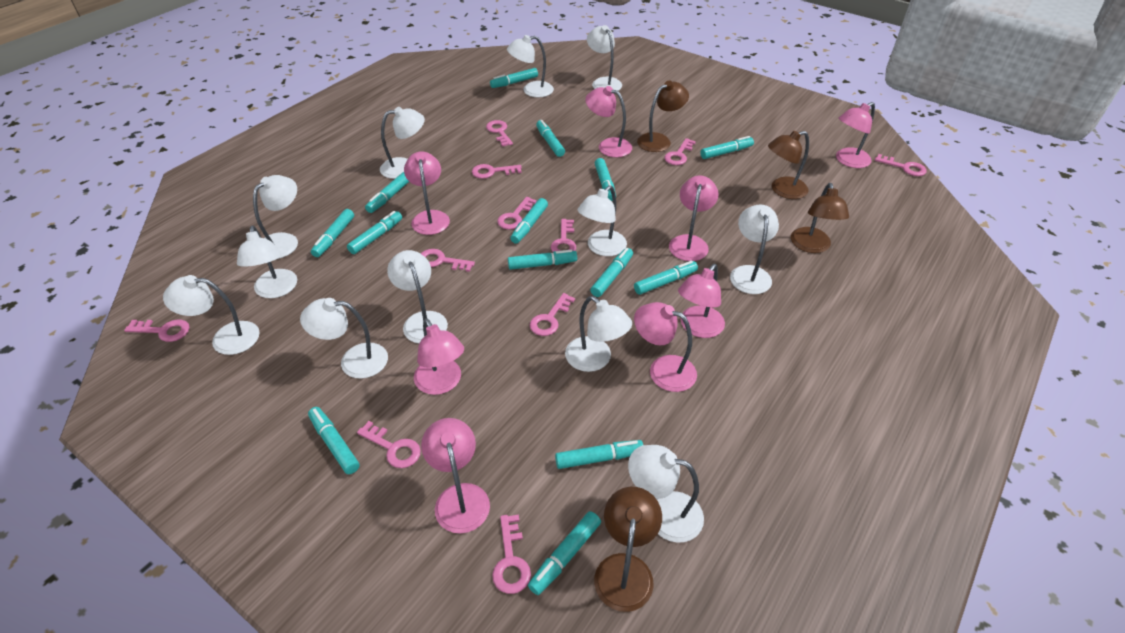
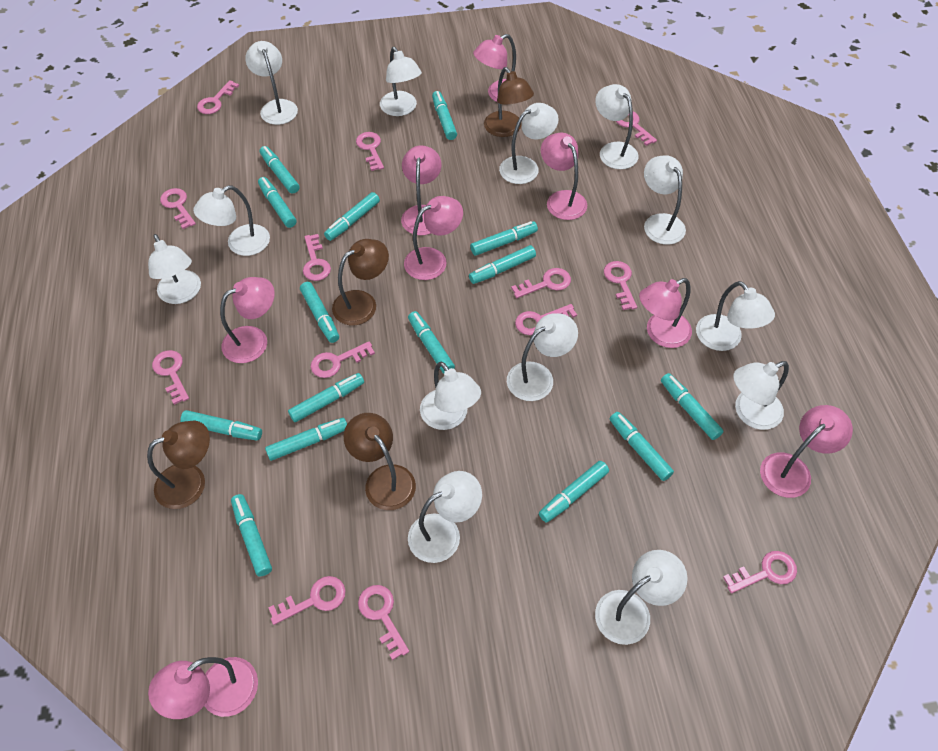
pink key: 11 -> 13
turquoise marker: 14 -> 15
white lamp: 12 -> 13

